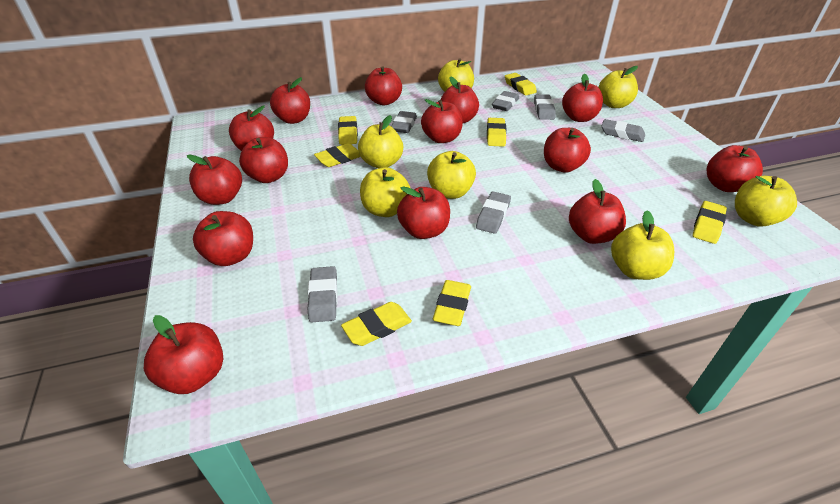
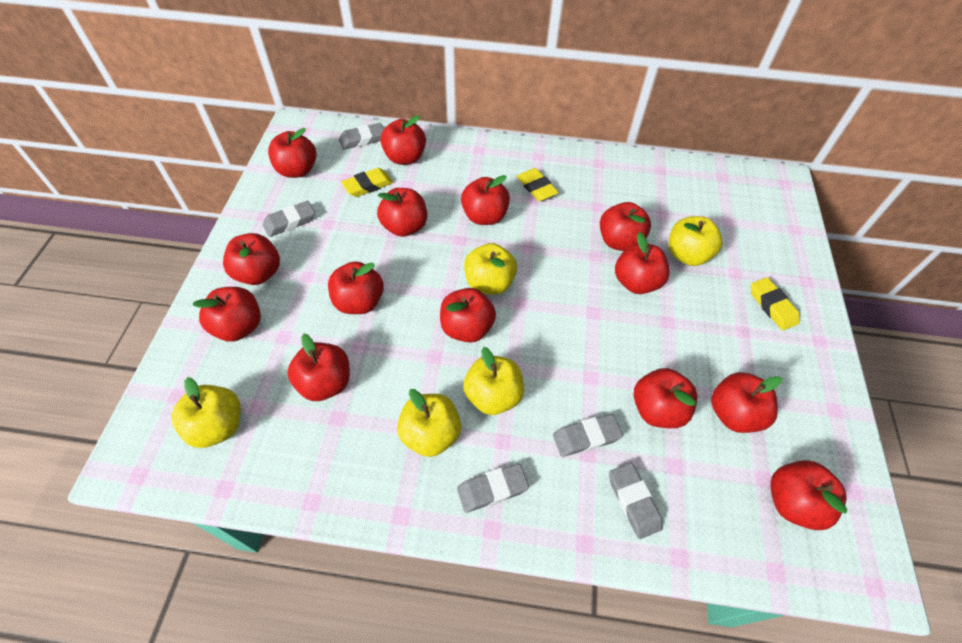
grey eraser: 6 -> 5
yellow apple: 7 -> 5
yellow eraser: 7 -> 3

